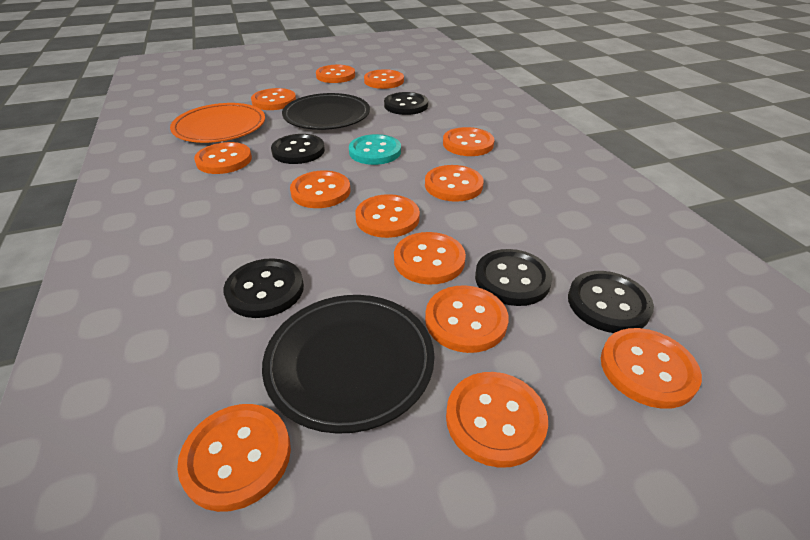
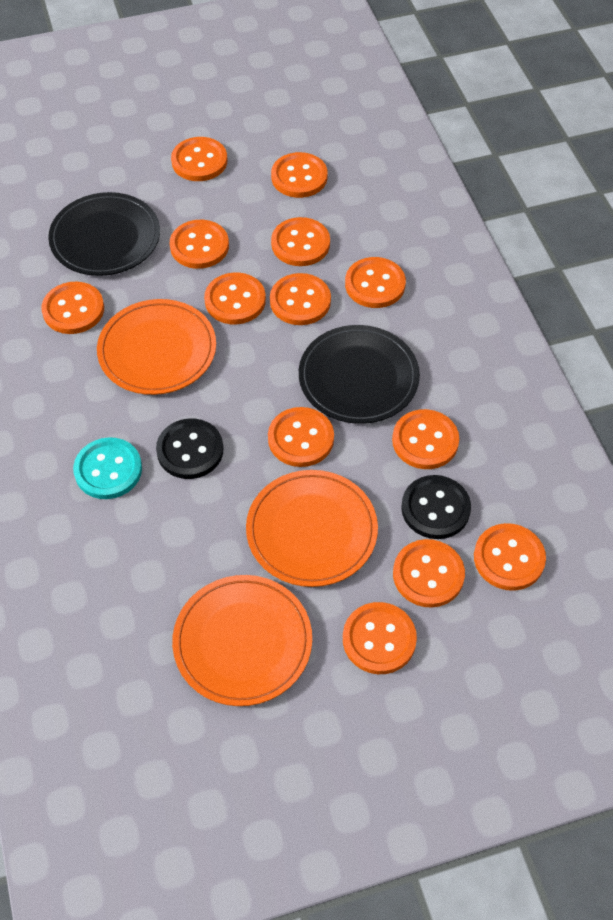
black button: 5 -> 2
orange plate: 1 -> 3

